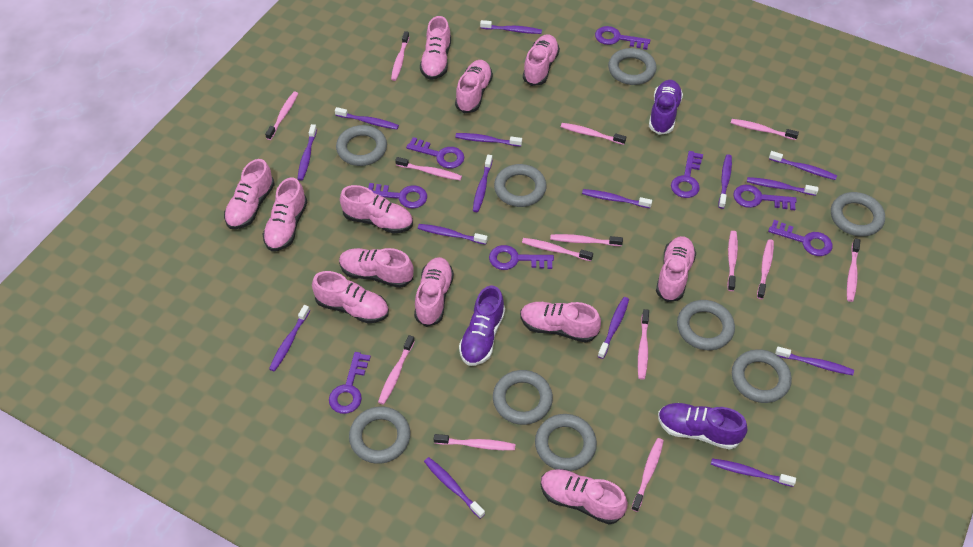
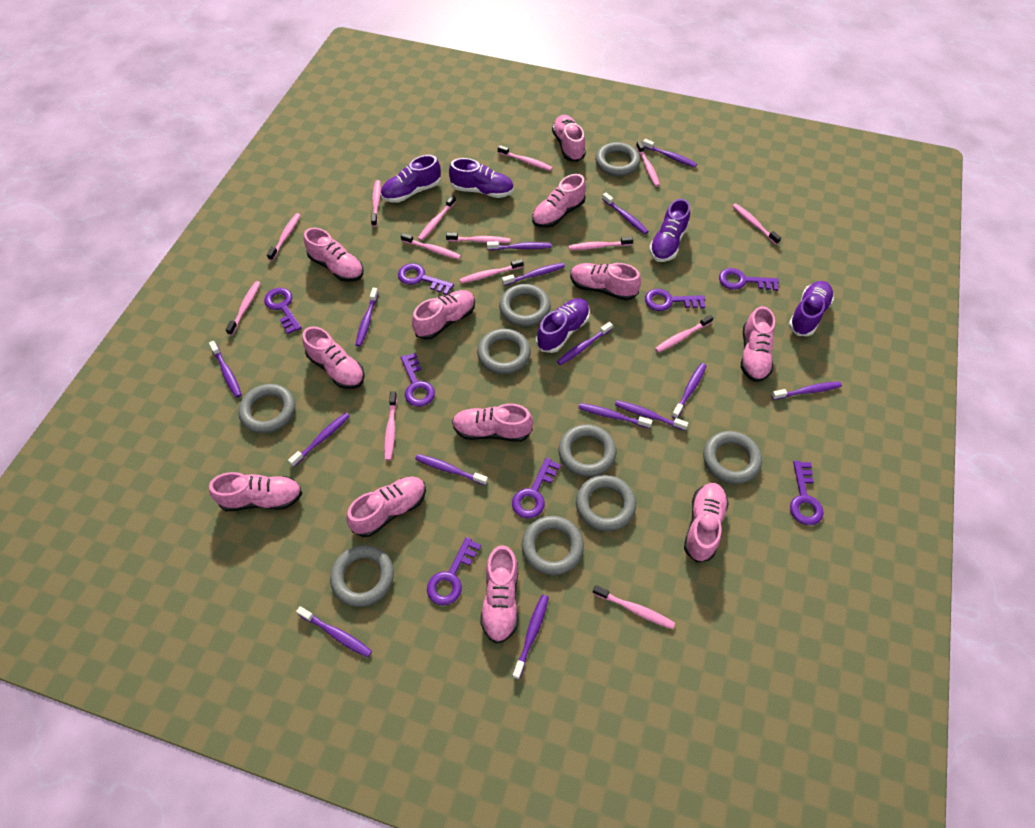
purple shoe: 3 -> 5

